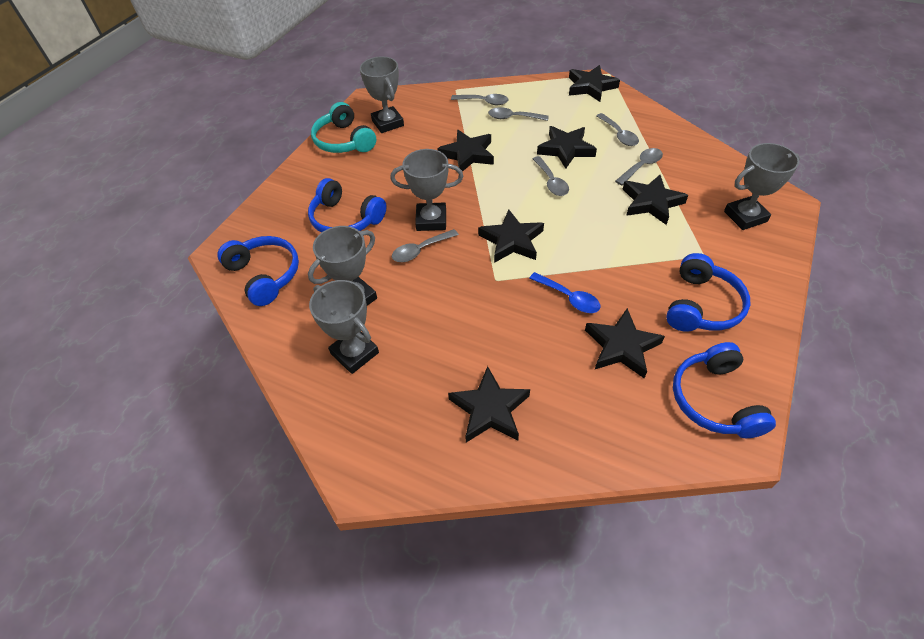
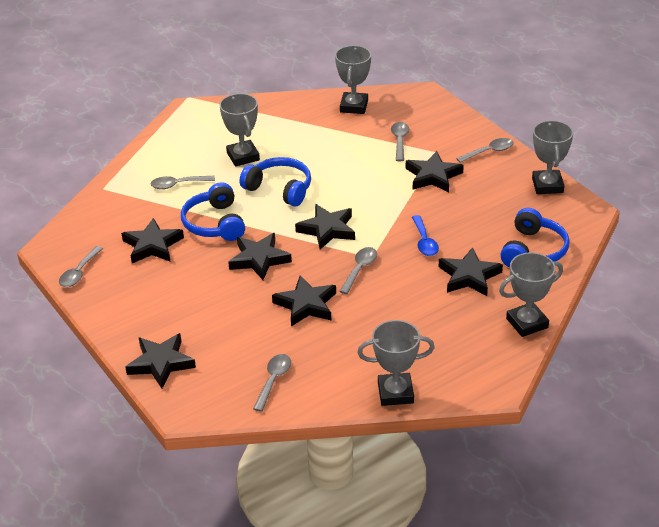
blue headphones: 4 -> 3
turquoise headphones: 1 -> 0

